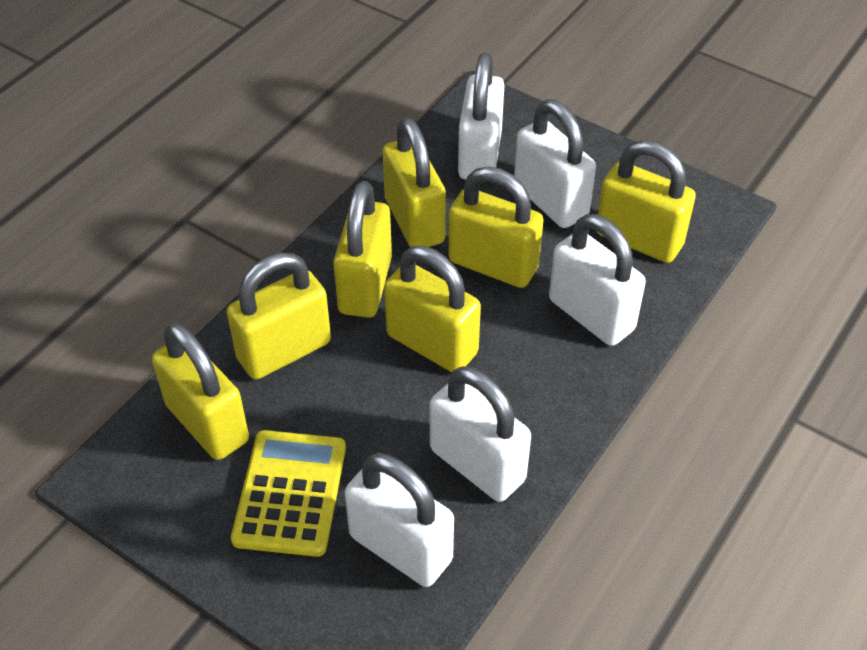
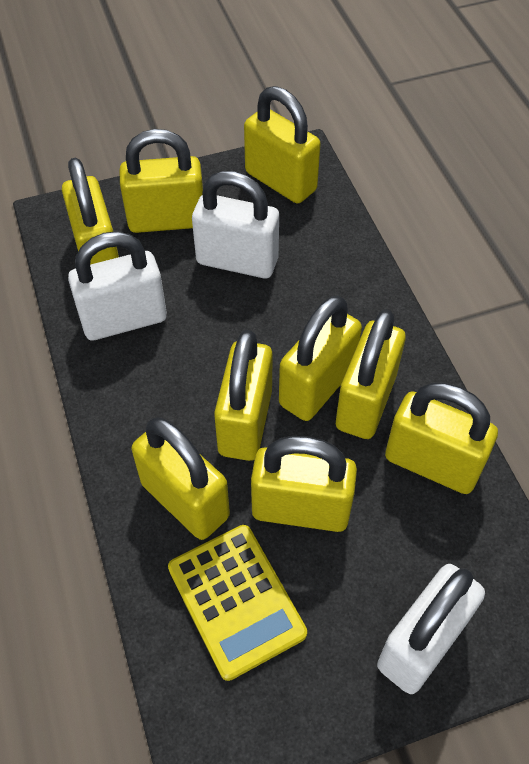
white padlock: 5 -> 3
yellow padlock: 7 -> 9

